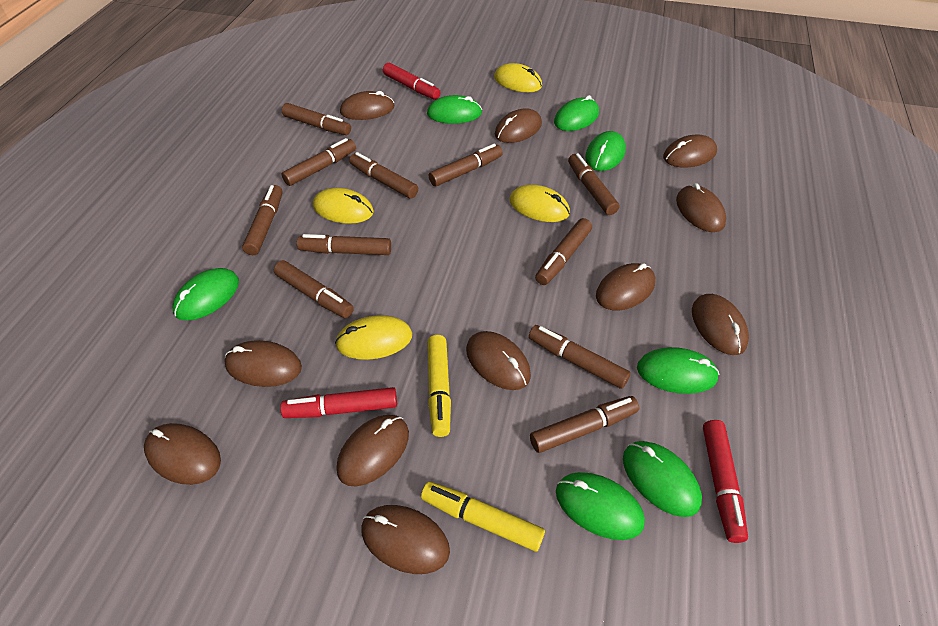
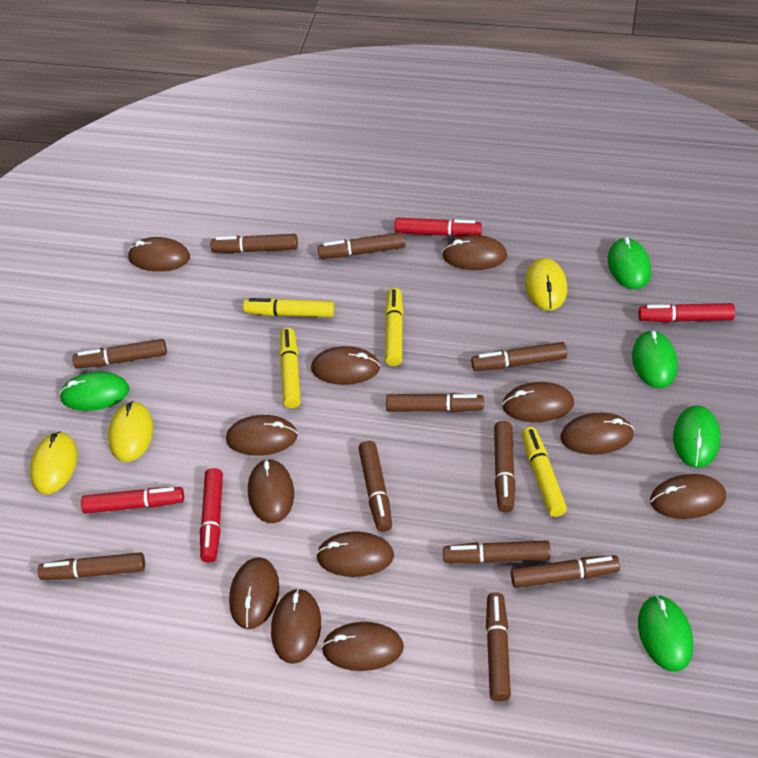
brown mouse: 11 -> 12
green mouse: 7 -> 5
red marker: 3 -> 4
yellow marker: 2 -> 4
yellow mouse: 4 -> 3

